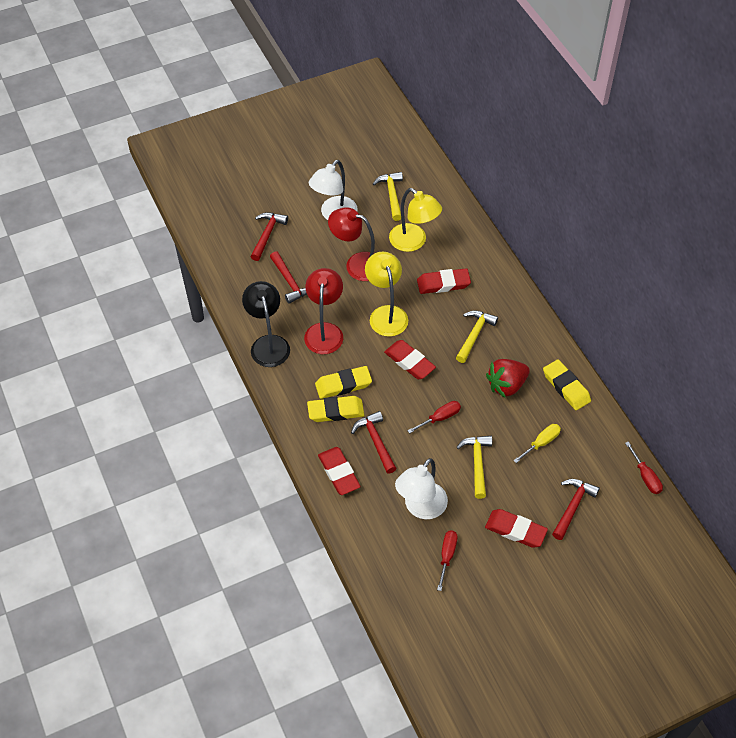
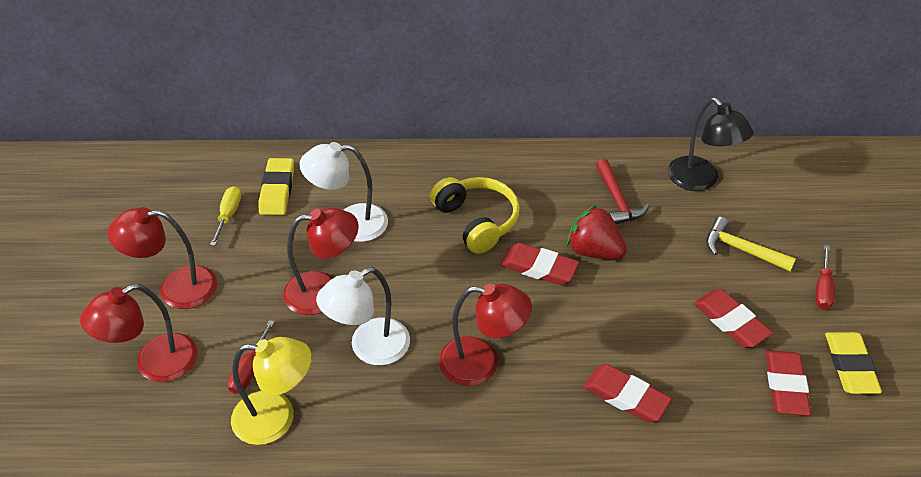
red hammer: 4 -> 1
red lamp: 2 -> 4
red screwdriver: 3 -> 2
yellow eraser: 3 -> 2
yellow hammer: 3 -> 1
yellow headphones: 0 -> 1
yellow lamp: 2 -> 1

